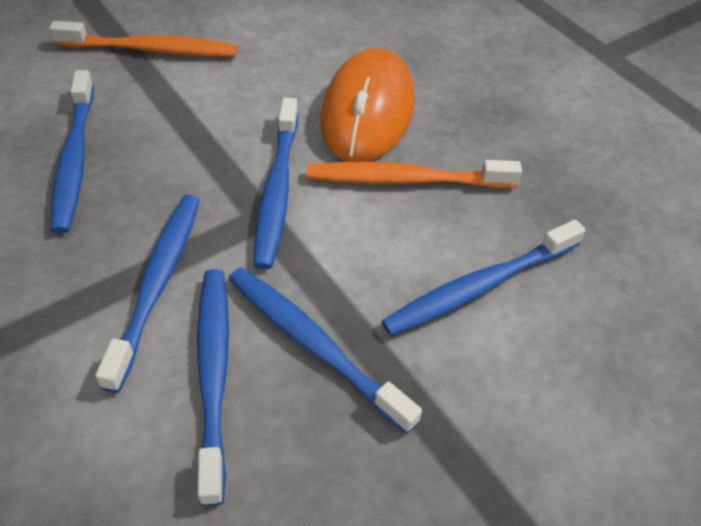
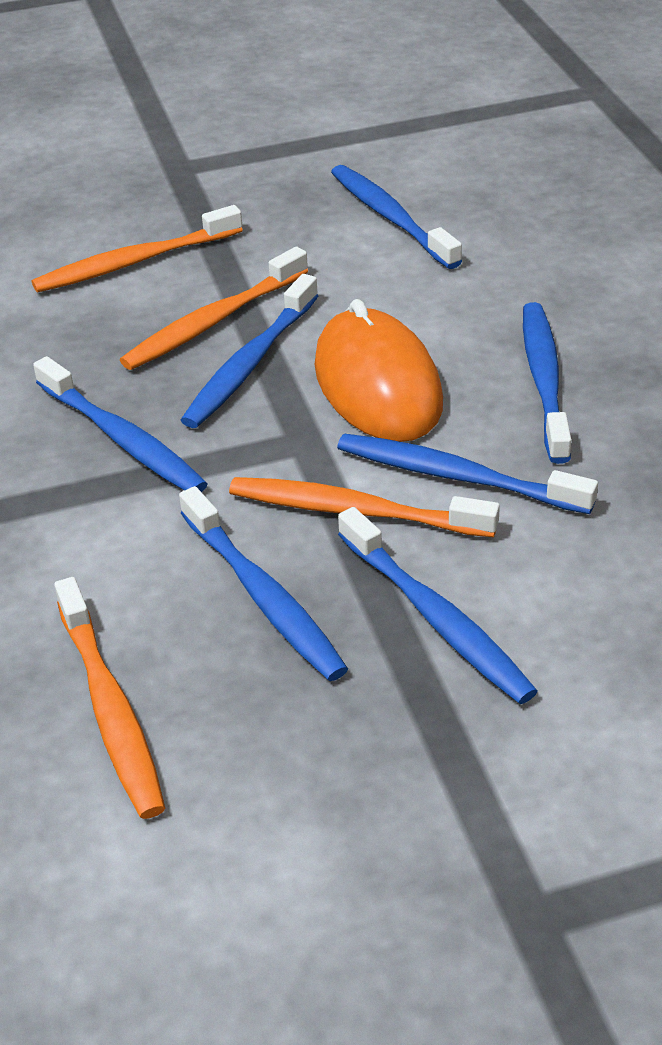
blue toothbrush: 6 -> 7
orange toothbrush: 2 -> 4

